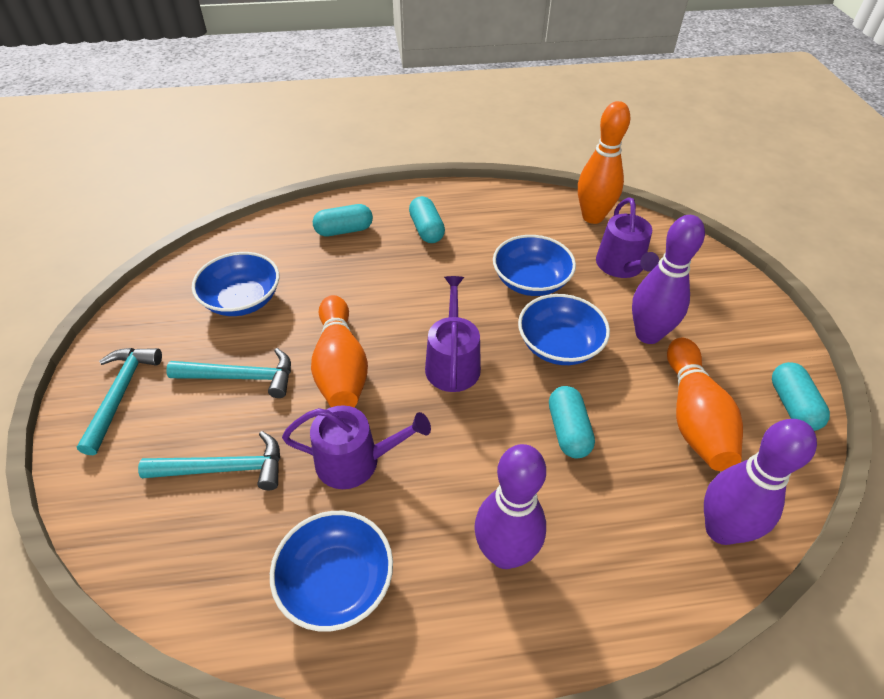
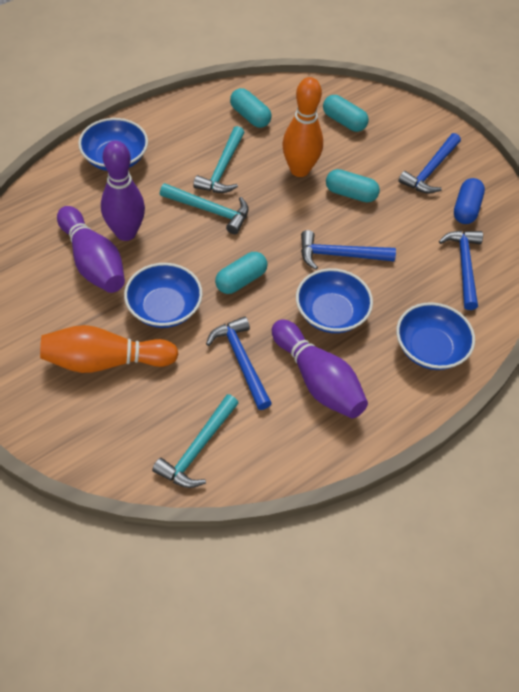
blue capsule: 0 -> 1
blue hammer: 0 -> 4
orange bowling pin: 3 -> 2
purple watering can: 3 -> 0

